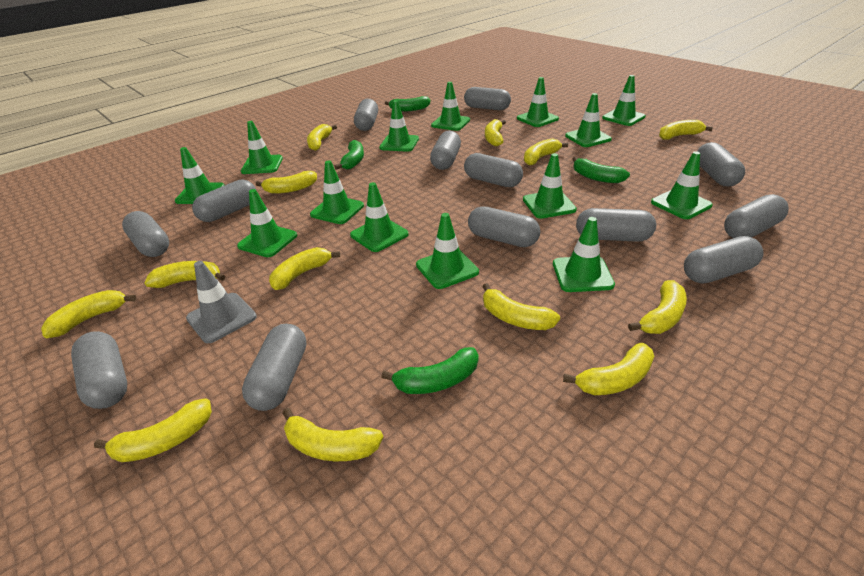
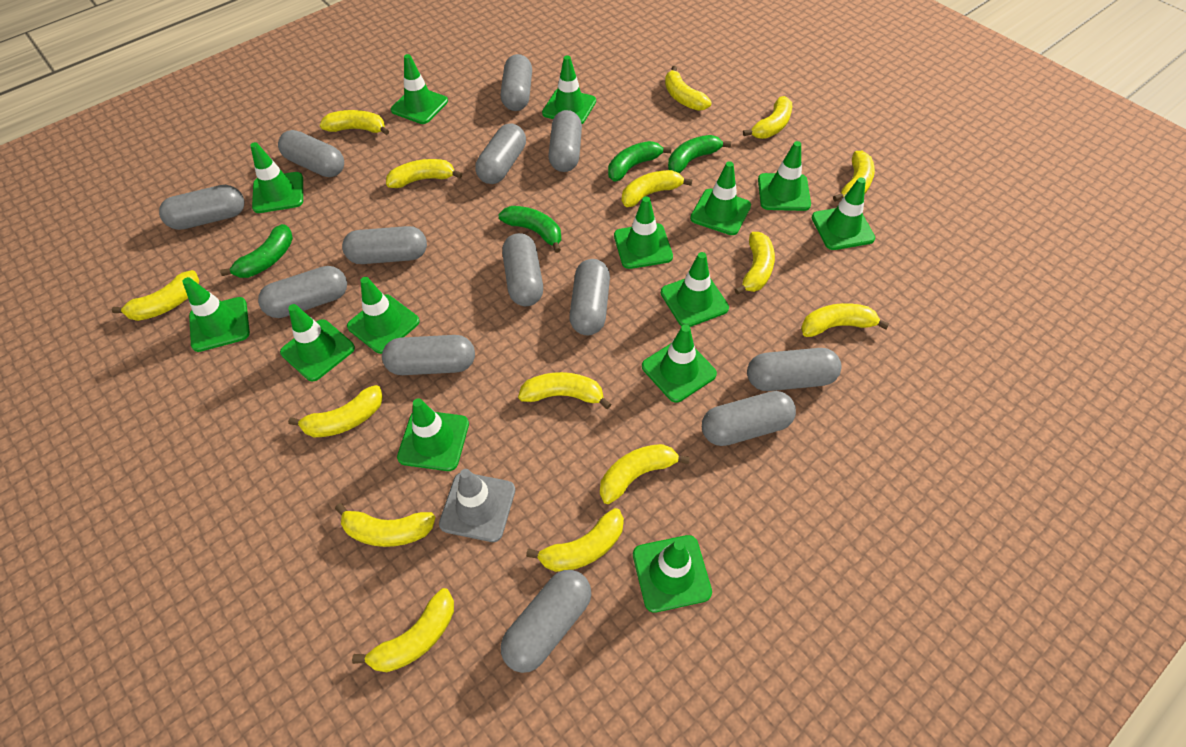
yellow banana: 13 -> 15

